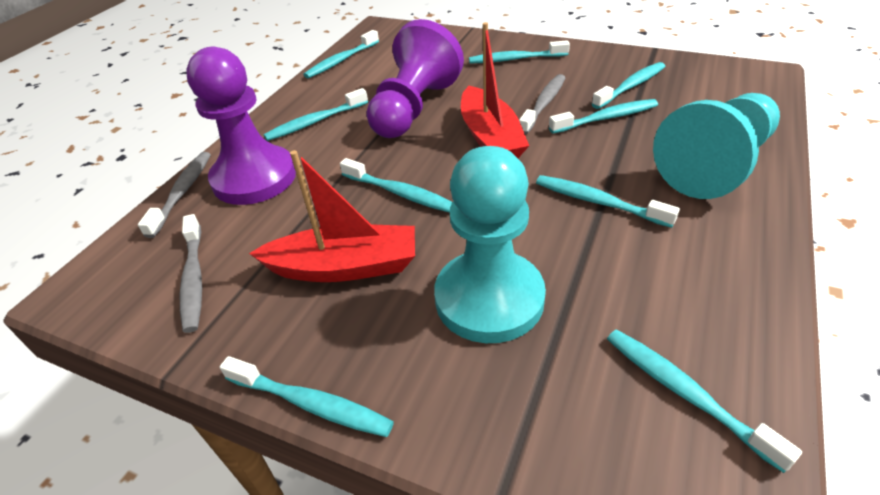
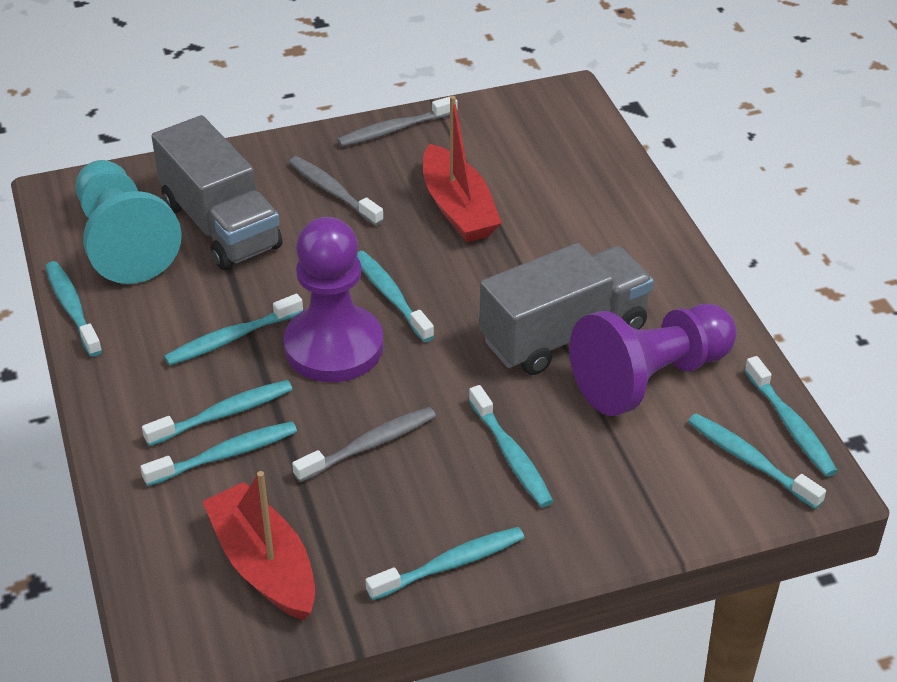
grey truck: 0 -> 2
turquoise pawn: 2 -> 1

